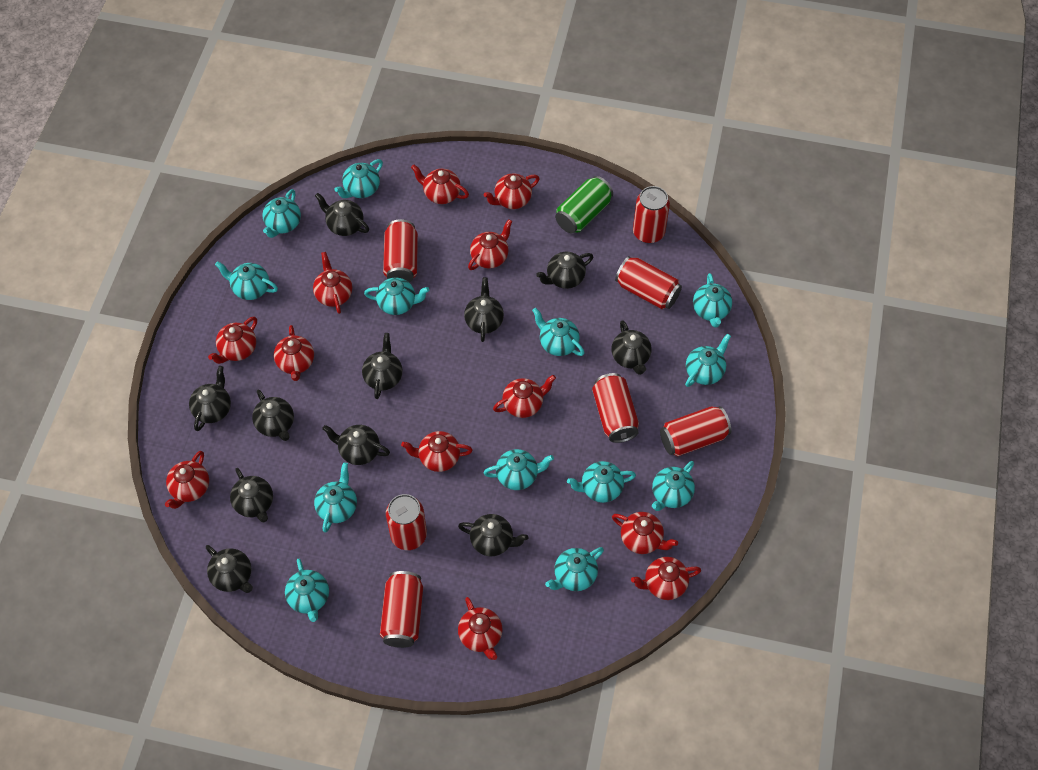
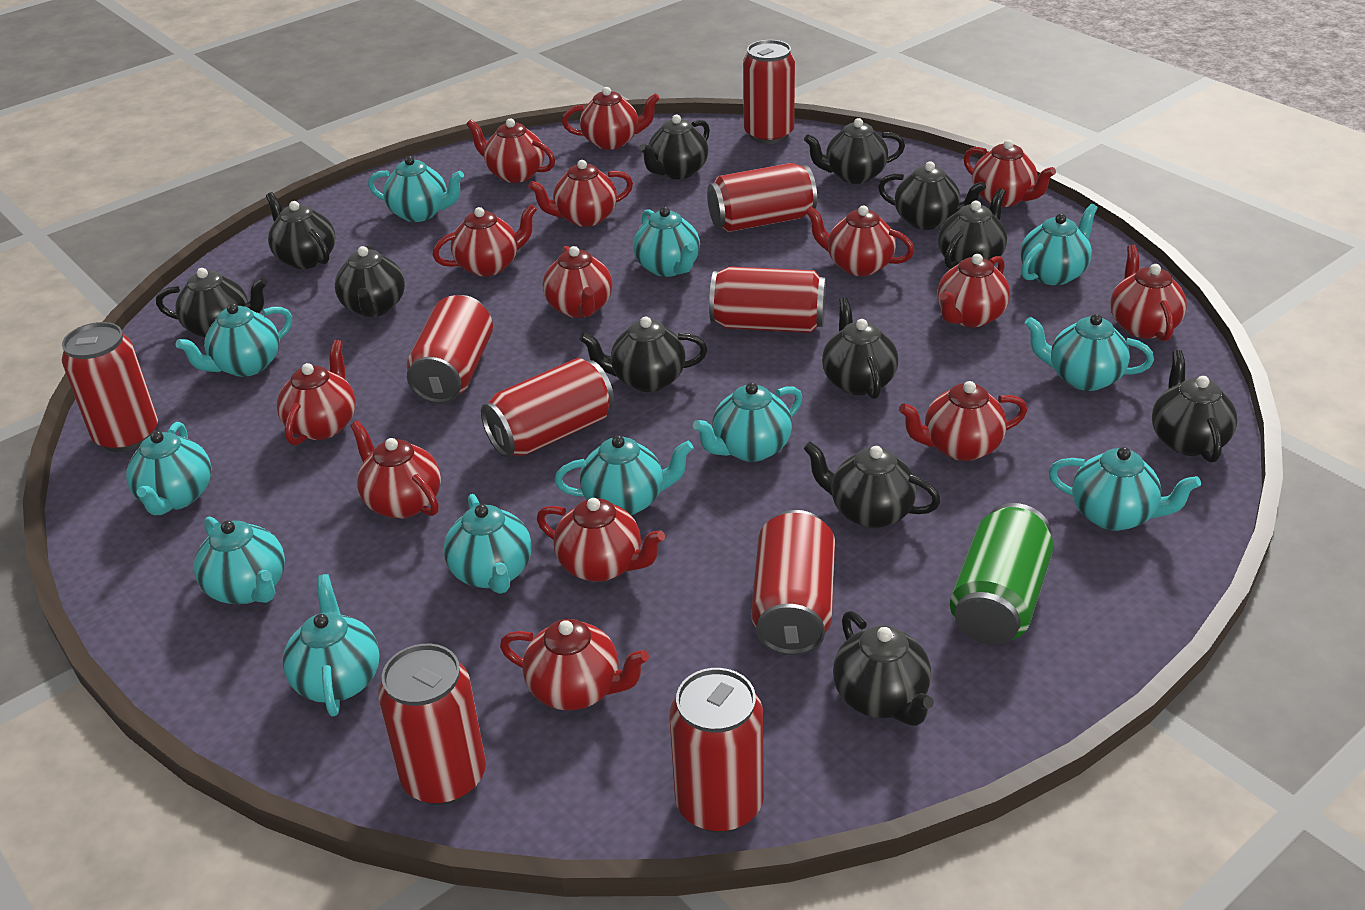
black teapot: 11 -> 12
red can: 7 -> 9
red teapot: 12 -> 14
turquoise teapot: 13 -> 12

